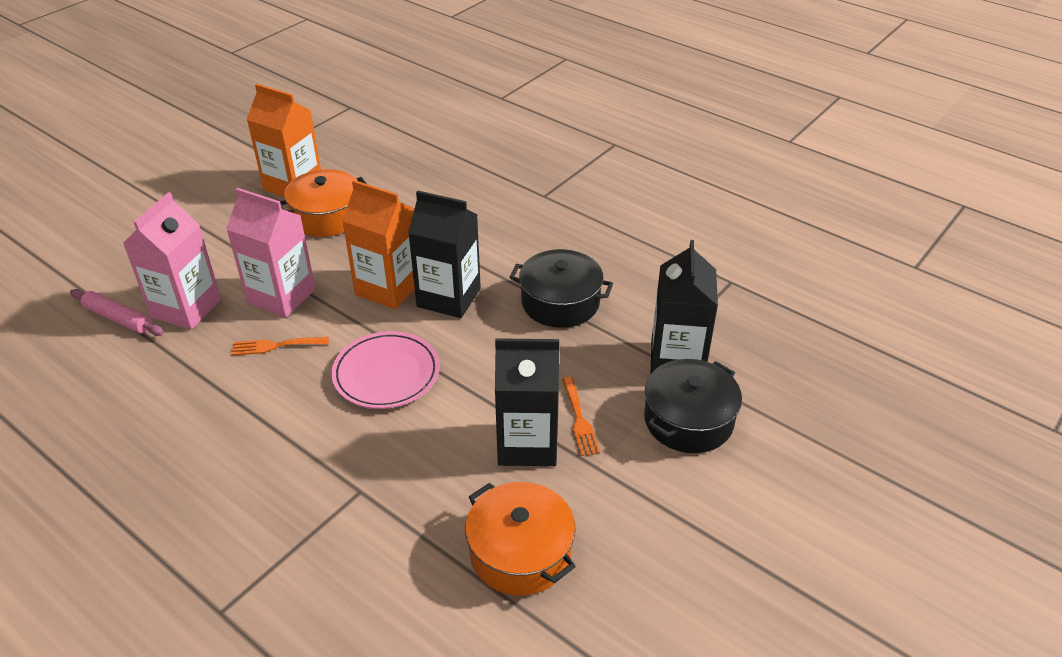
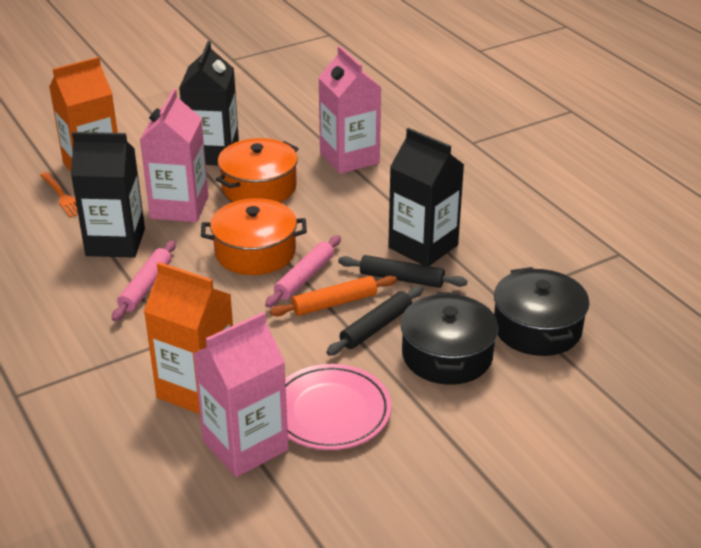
black rolling pin: 0 -> 2
orange fork: 2 -> 1
orange rolling pin: 0 -> 1
pink carton: 2 -> 3
pink rolling pin: 1 -> 2

